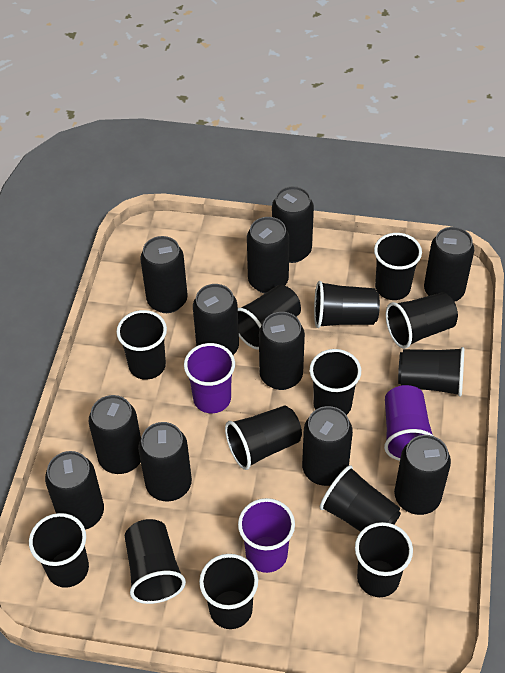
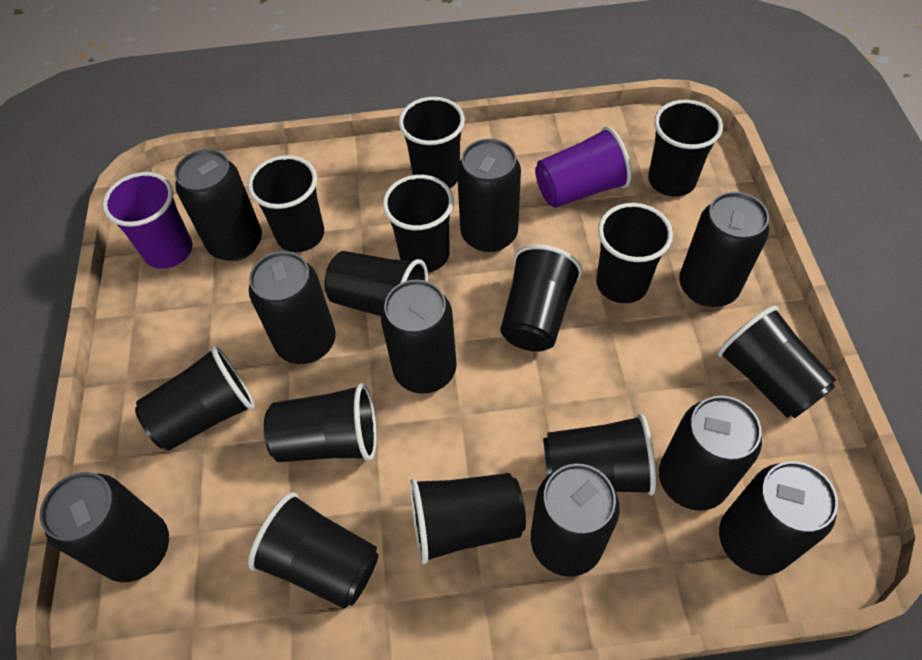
black can: 11 -> 9
purple cup: 3 -> 2

